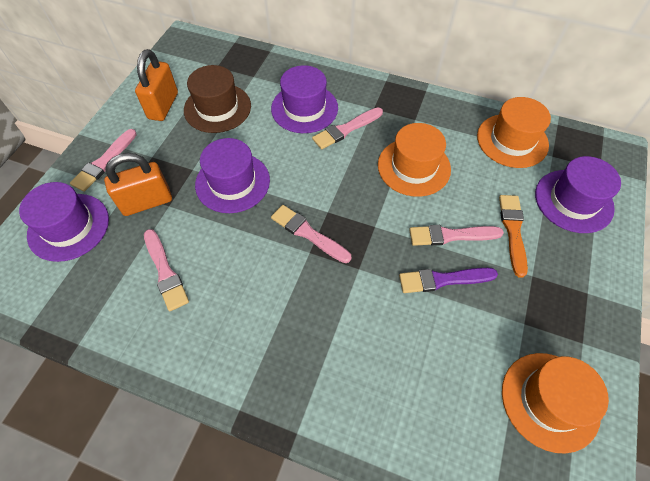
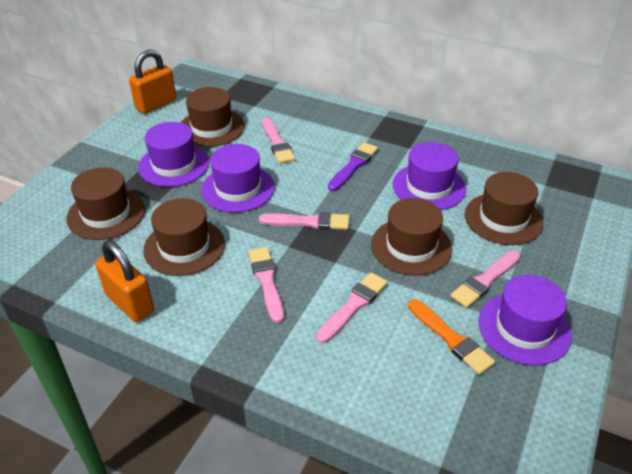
brown hat: 1 -> 5
orange hat: 3 -> 0

